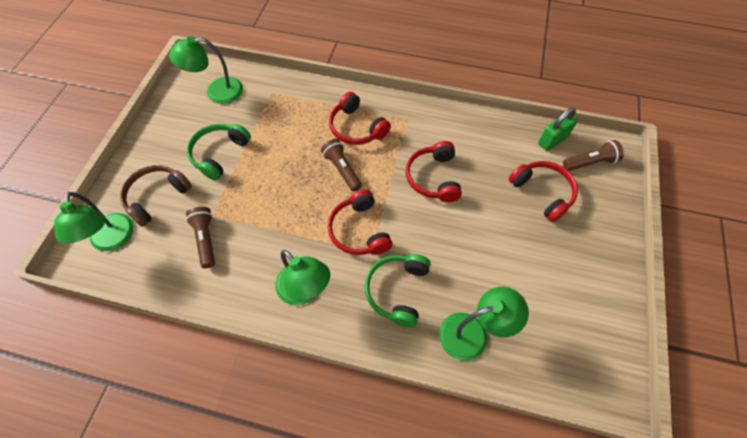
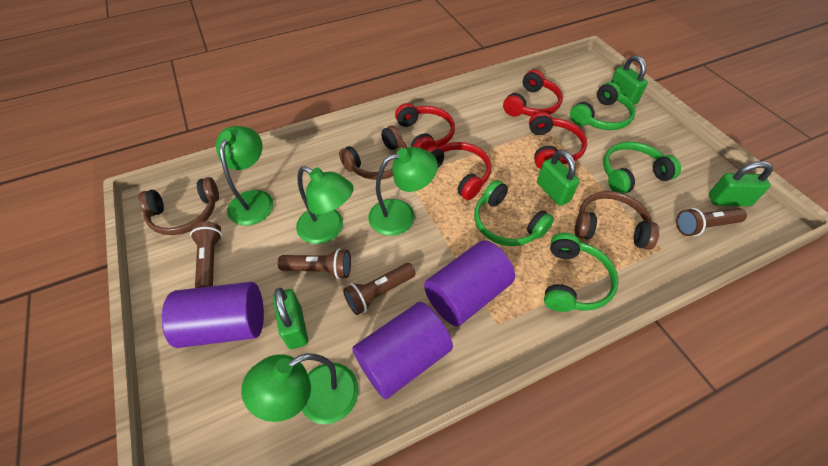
brown flashlight: 3 -> 4
brown headphones: 1 -> 3
green headphones: 2 -> 4
green padlock: 1 -> 4
purple cylinder: 0 -> 3

